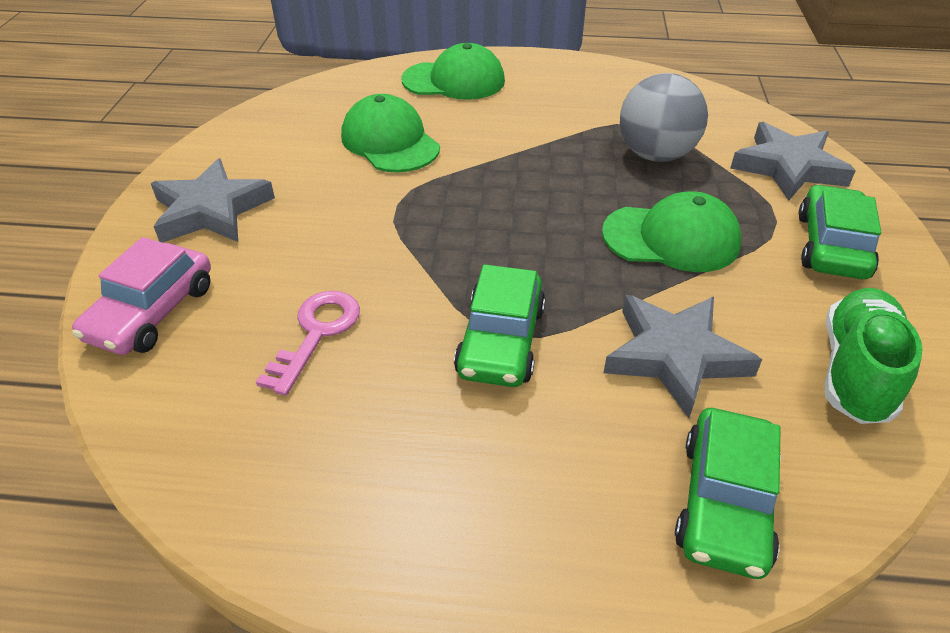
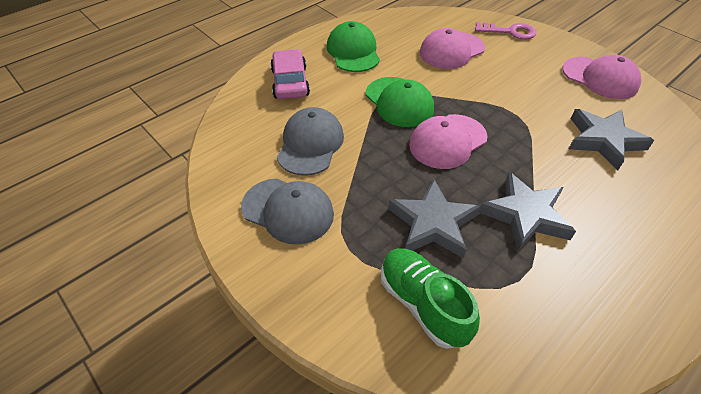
green cap: 3 -> 2
green car: 3 -> 0
grey ball: 1 -> 0
grey cap: 0 -> 2
pink cap: 0 -> 3

